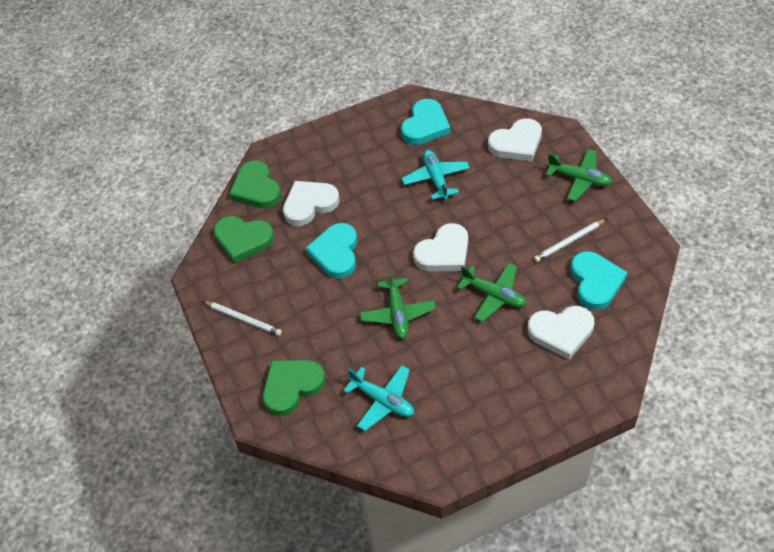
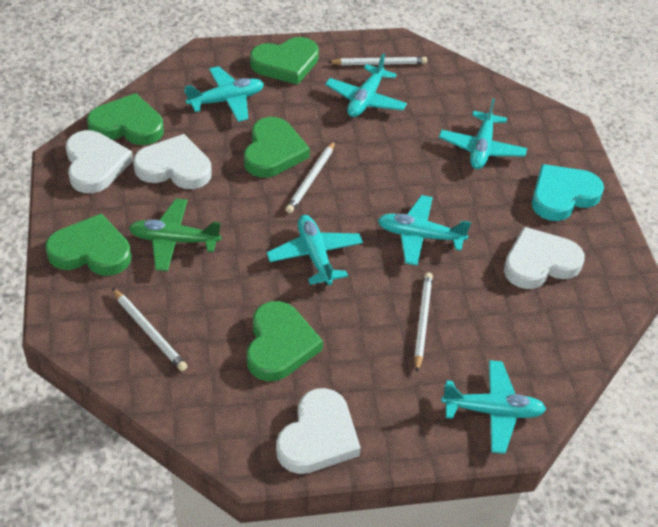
green heart: 3 -> 5
green plane: 3 -> 1
turquoise heart: 3 -> 1
turquoise plane: 2 -> 6
white pencil: 2 -> 4

